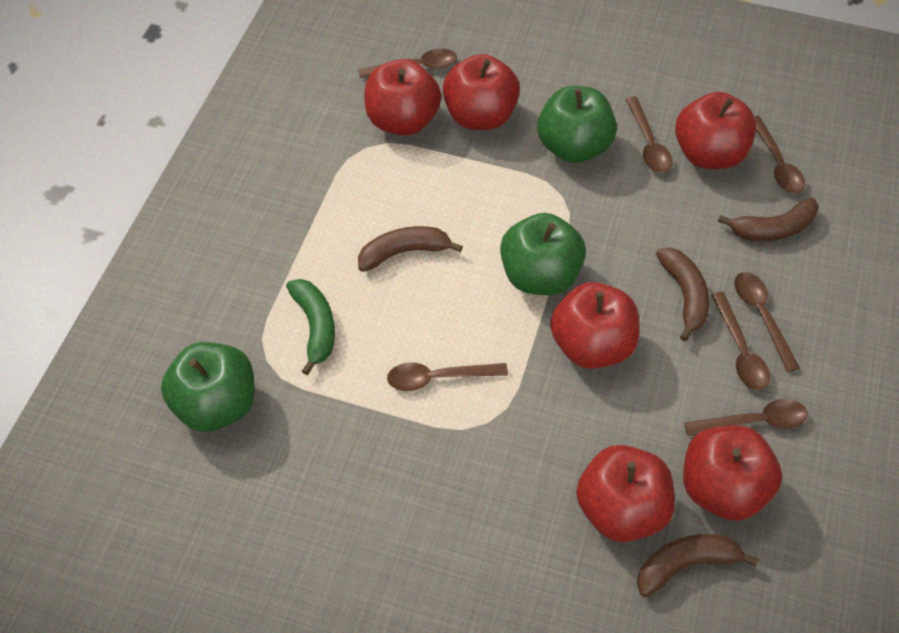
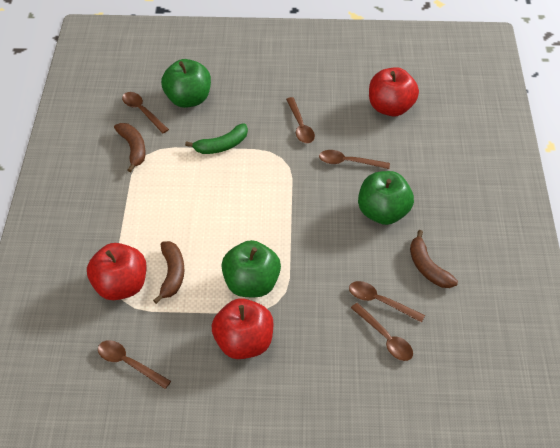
brown banana: 4 -> 3
brown spoon: 7 -> 6
red apple: 6 -> 3

